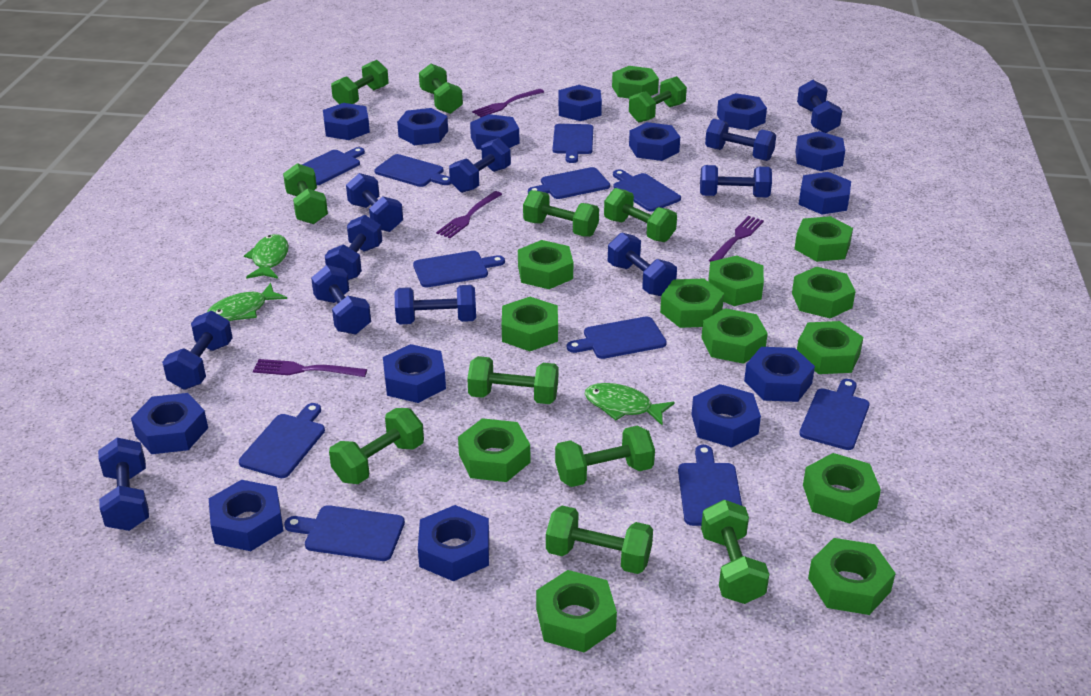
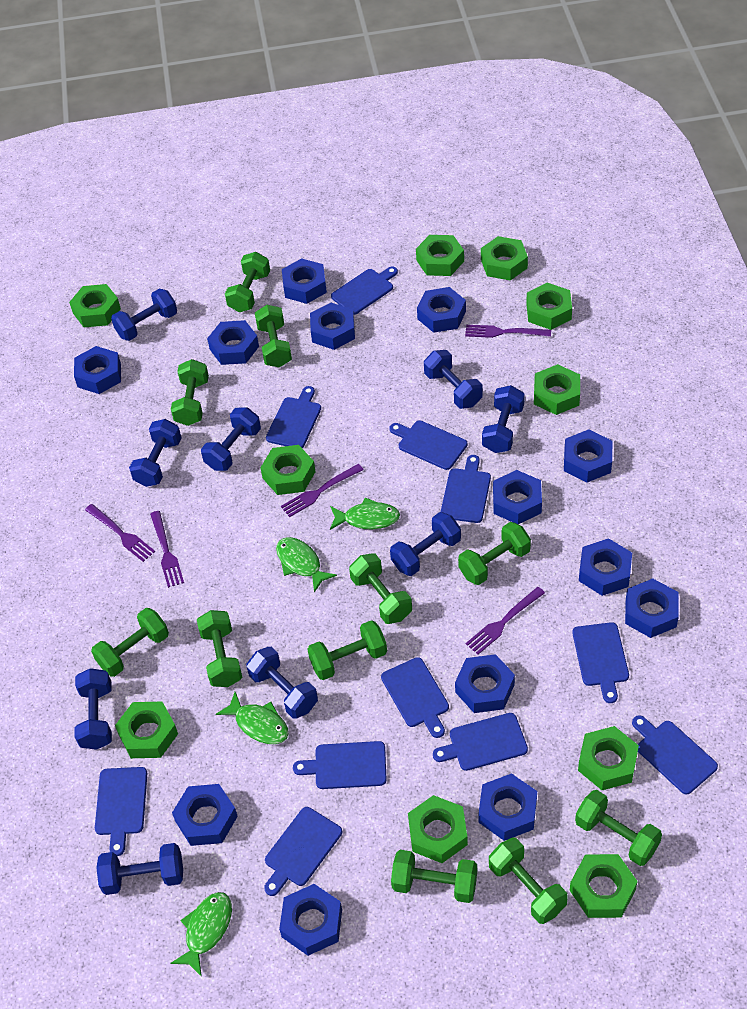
blue dumbbell: 11 -> 9
blue nut: 14 -> 13
green fish: 3 -> 4
green nut: 13 -> 10
purple fork: 4 -> 5

